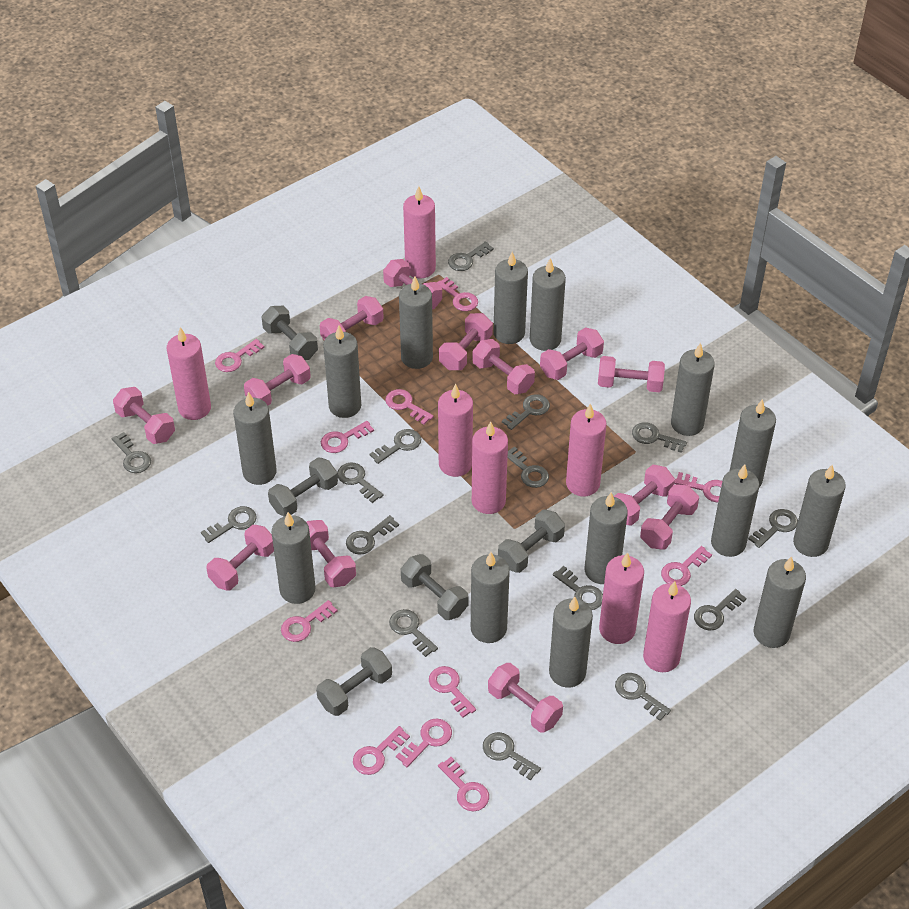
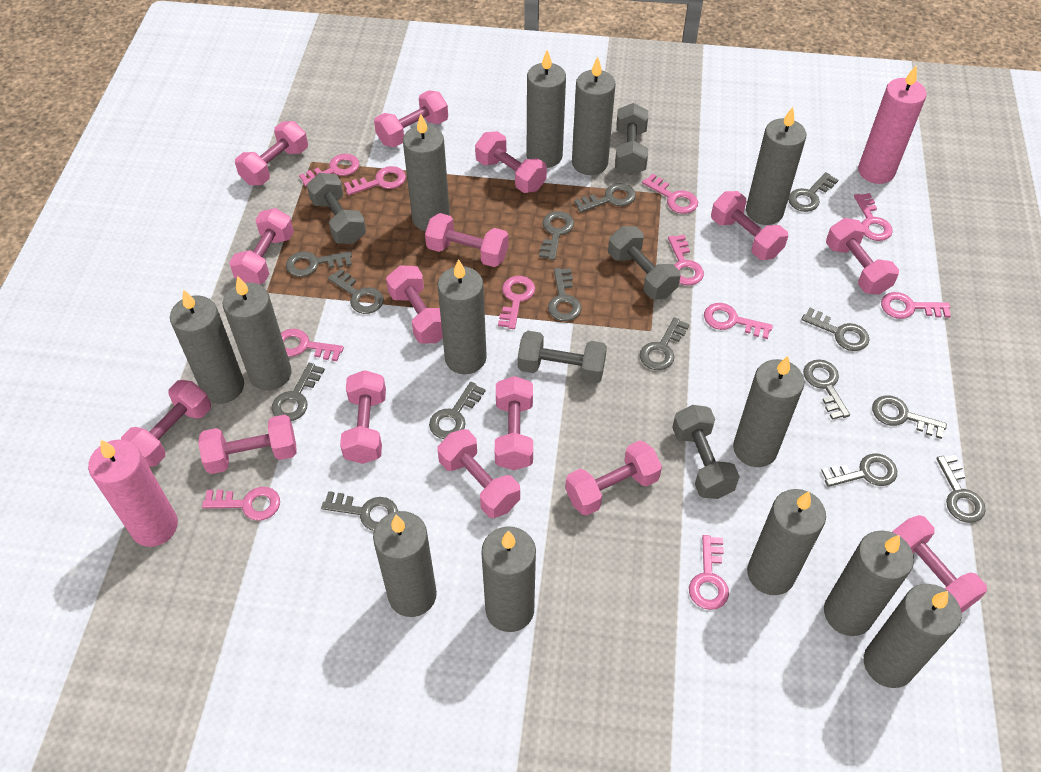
grey candle: 14 -> 13
pink candle: 7 -> 2
pink dumbbell: 13 -> 15

